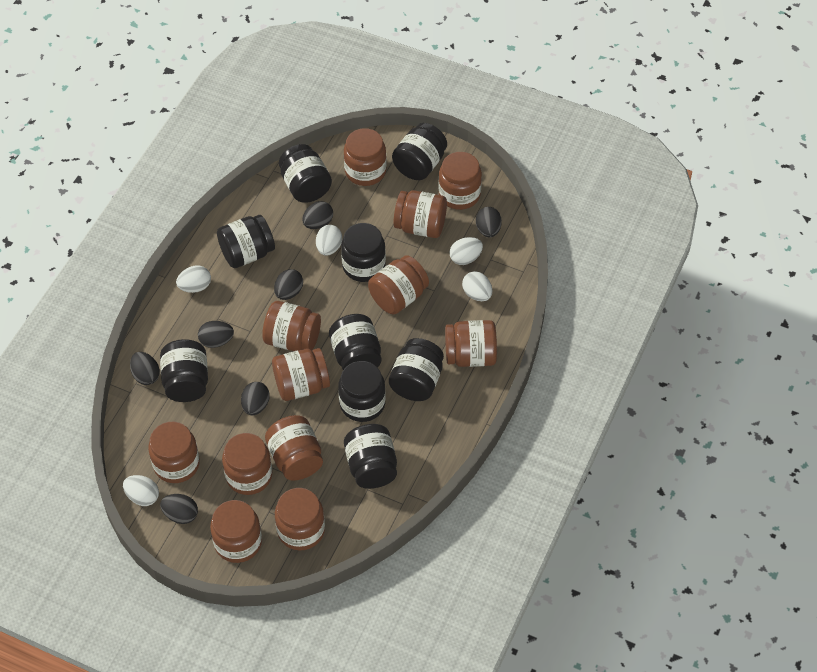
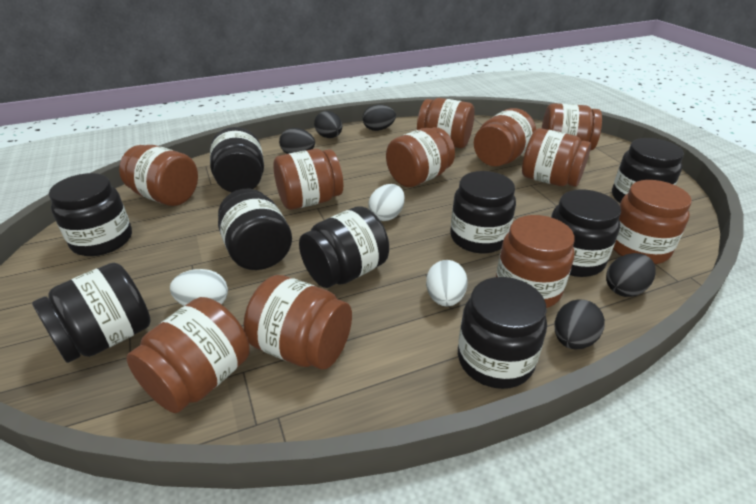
black egg: 7 -> 5
brown jar: 12 -> 11
white egg: 5 -> 3

